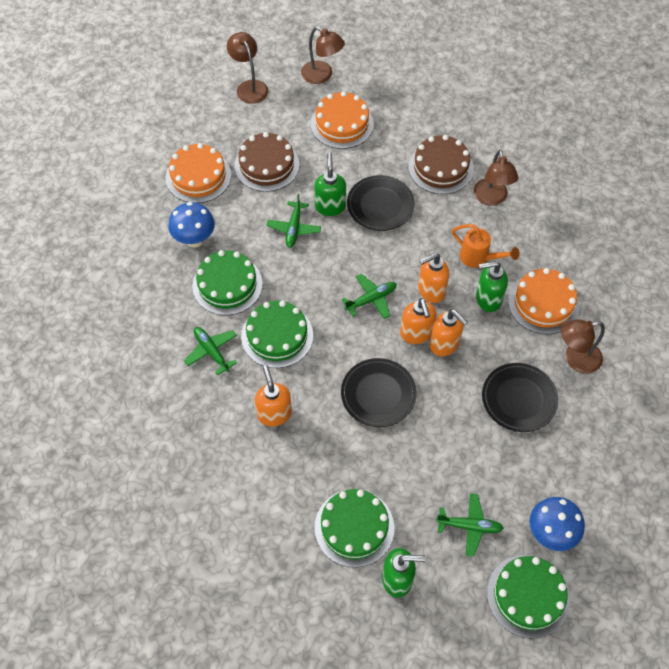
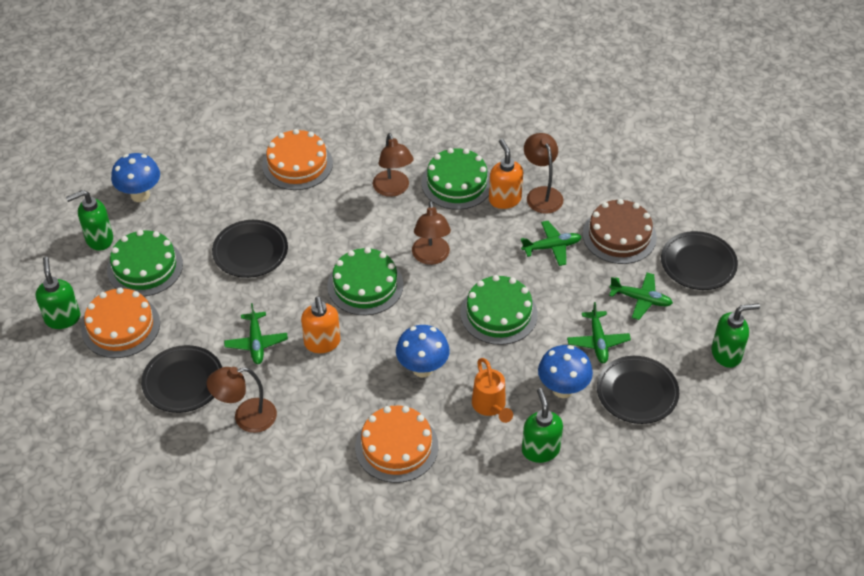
black plate: 3 -> 4
blue mushroom: 2 -> 3
brown cake: 2 -> 1
green soap dispenser: 3 -> 4
orange soap dispenser: 4 -> 2

